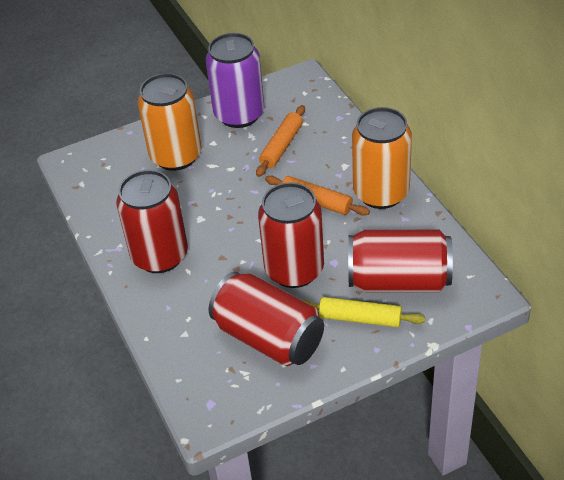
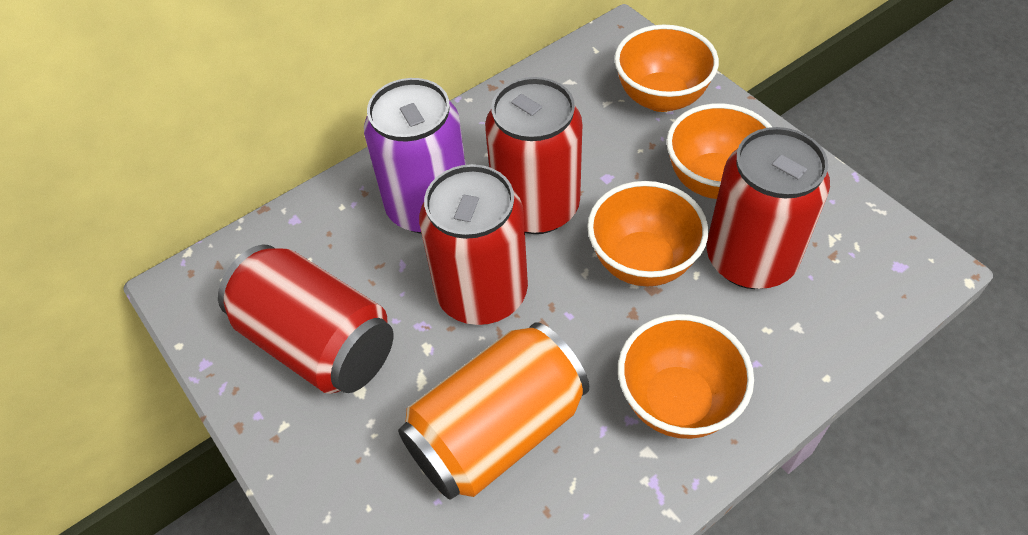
orange bowl: 0 -> 4
orange can: 2 -> 1
orange rolling pin: 2 -> 0
yellow rolling pin: 1 -> 0

